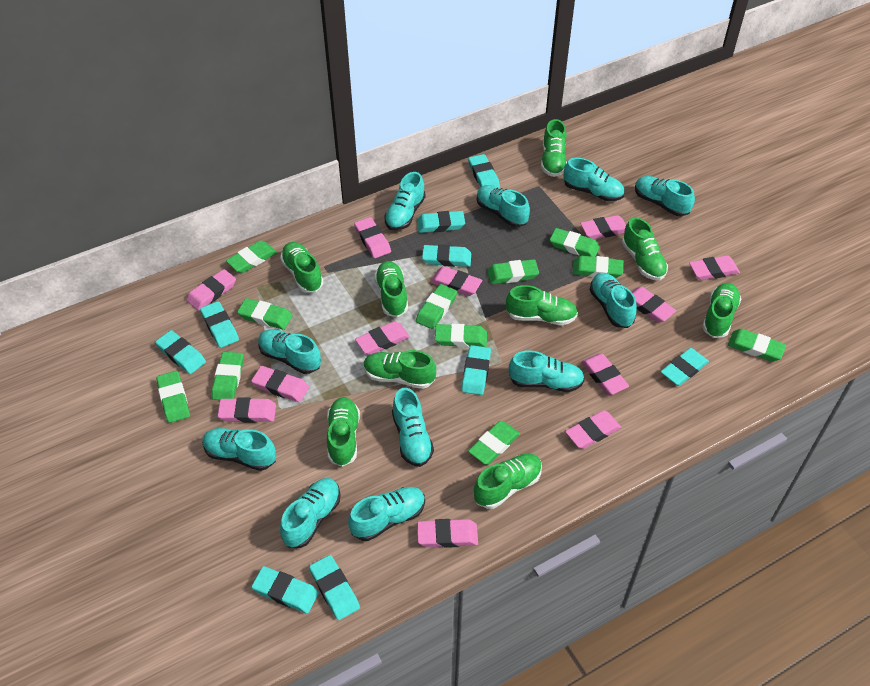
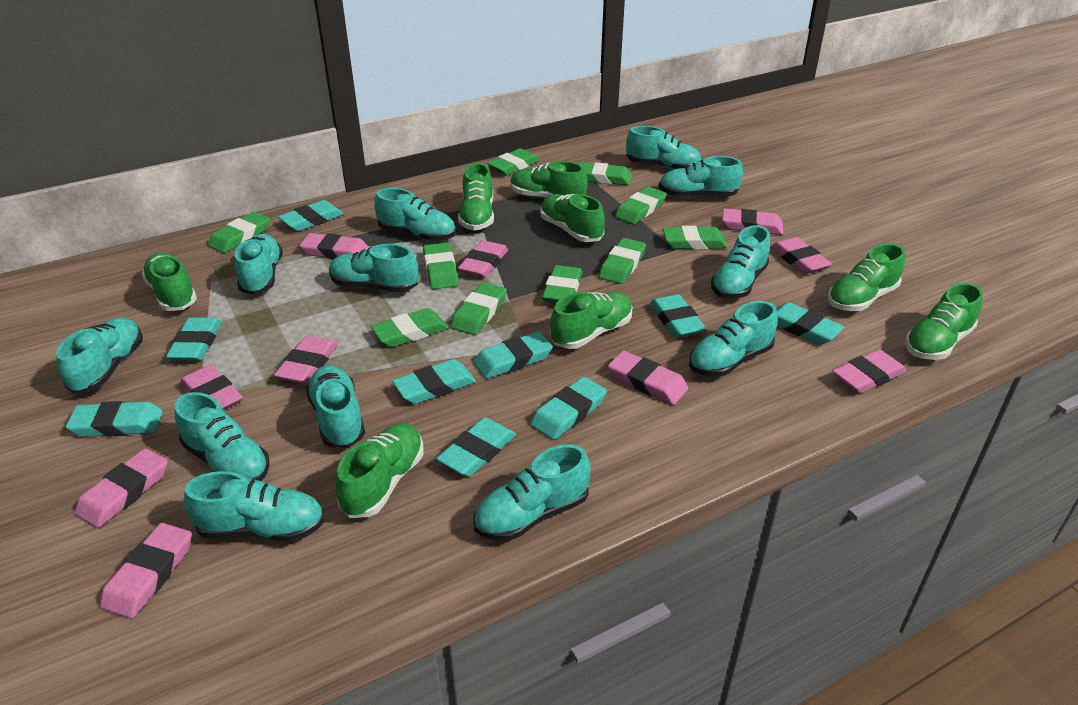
green eraser: 11 -> 10
green shoe: 9 -> 8
pink eraser: 12 -> 10
turquoise shoe: 11 -> 12

